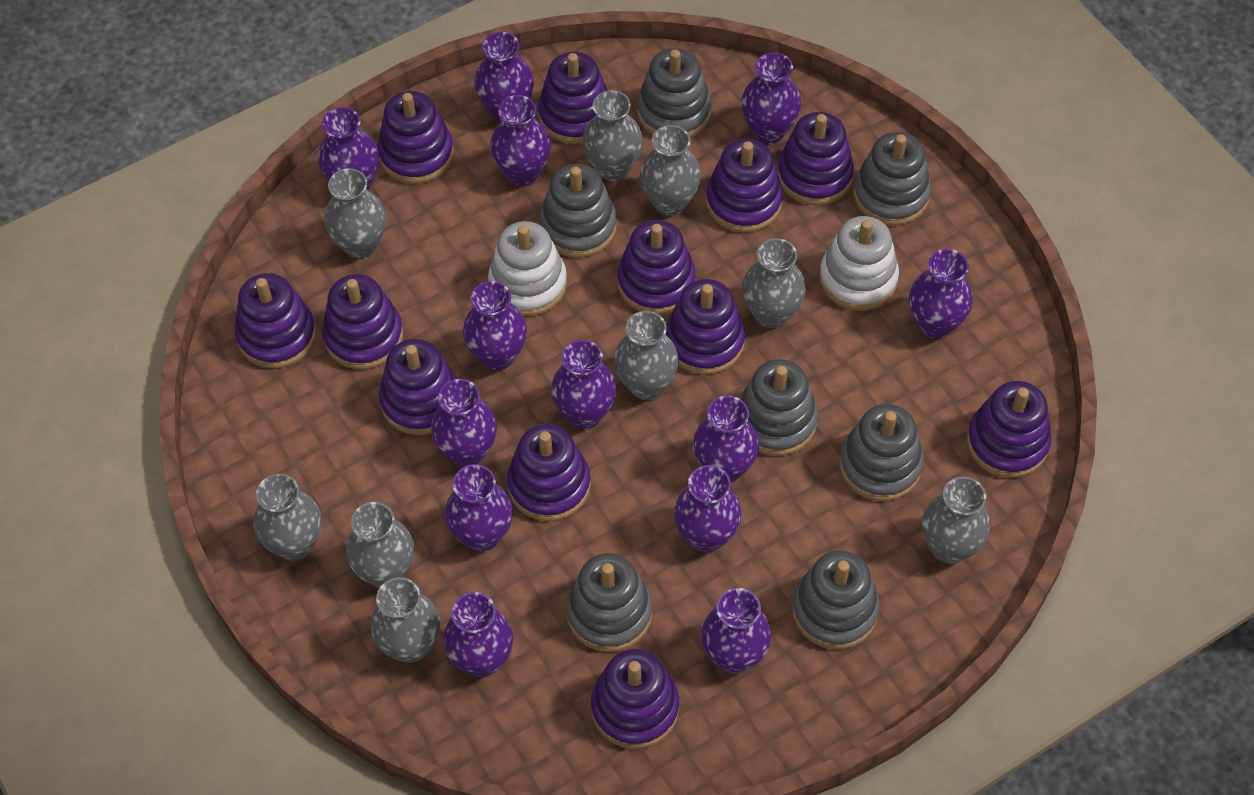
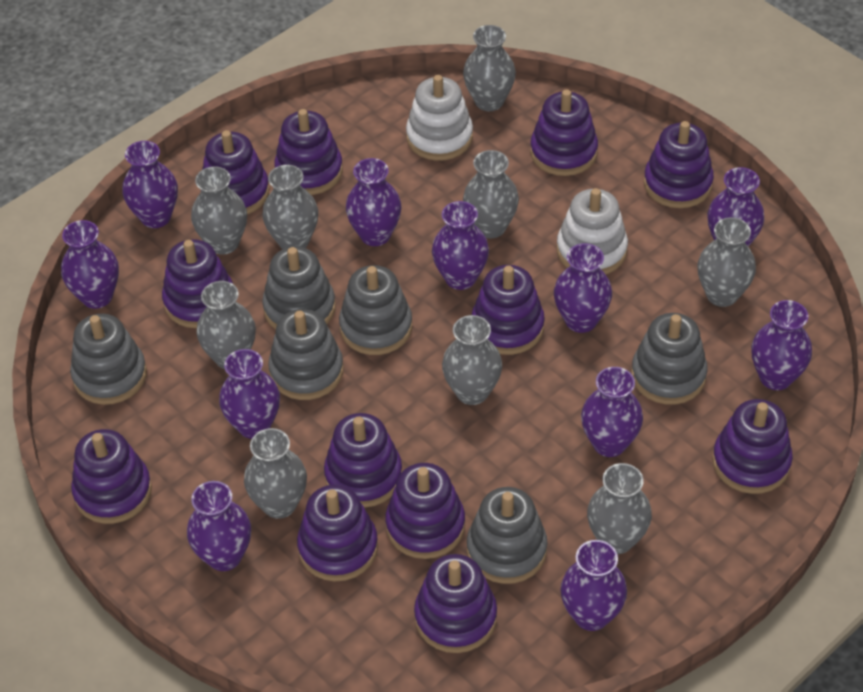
grey stacking toy: 7 -> 6
purple vase: 13 -> 11

